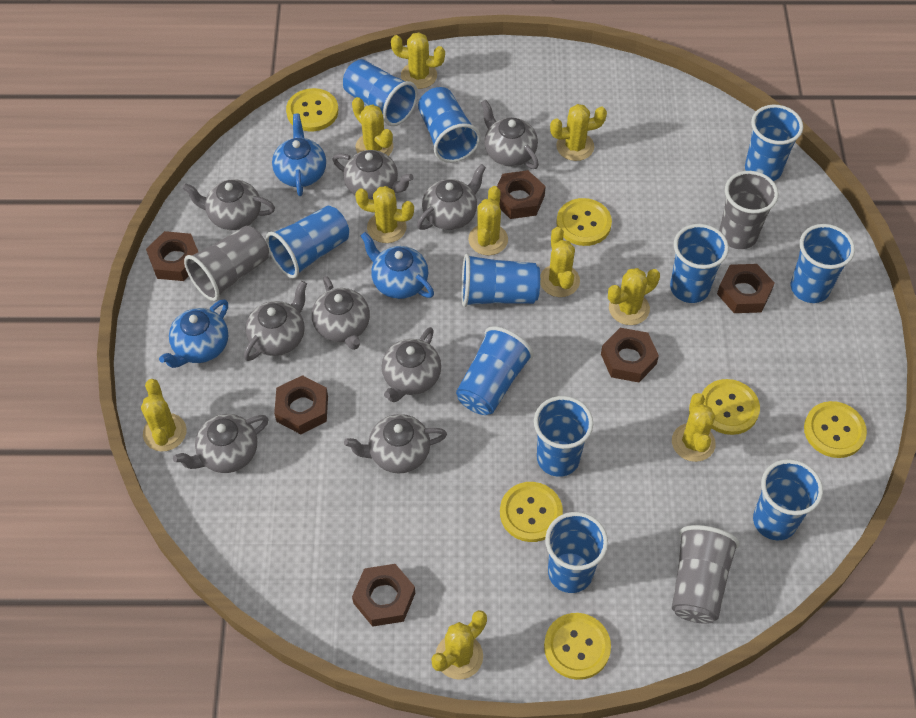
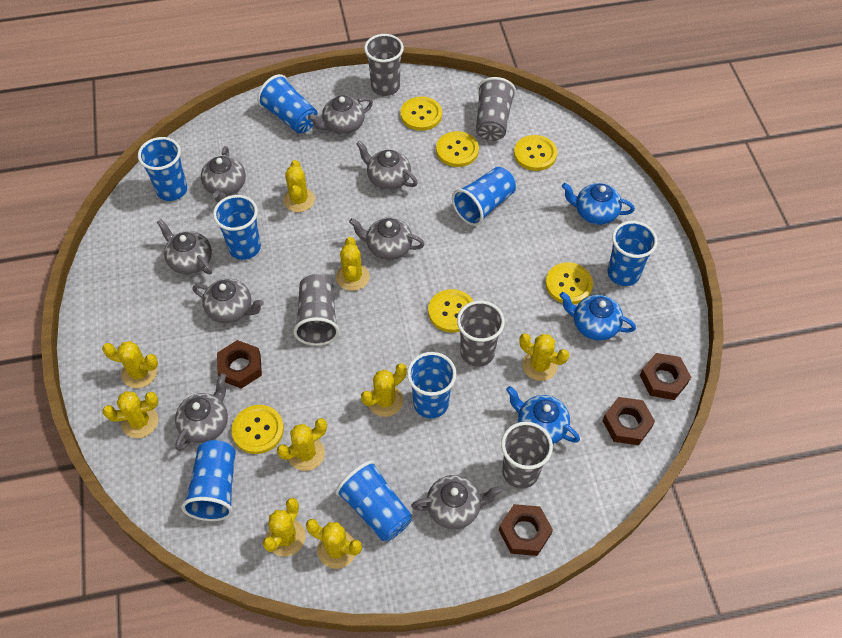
blue cup: 11 -> 8
brown nut: 6 -> 4
grey cup: 3 -> 5
grey teapot: 9 -> 8
yellow cactus: 10 -> 9

